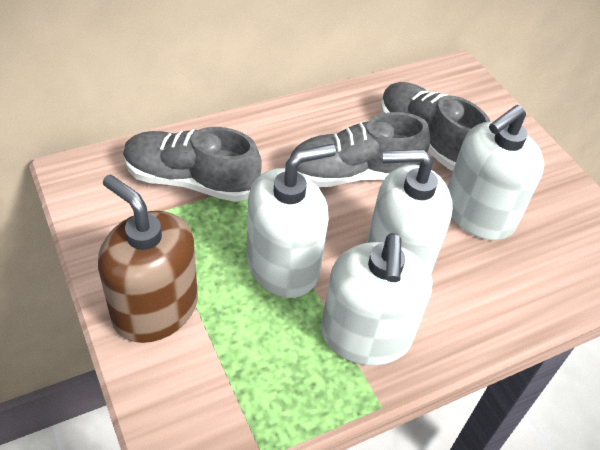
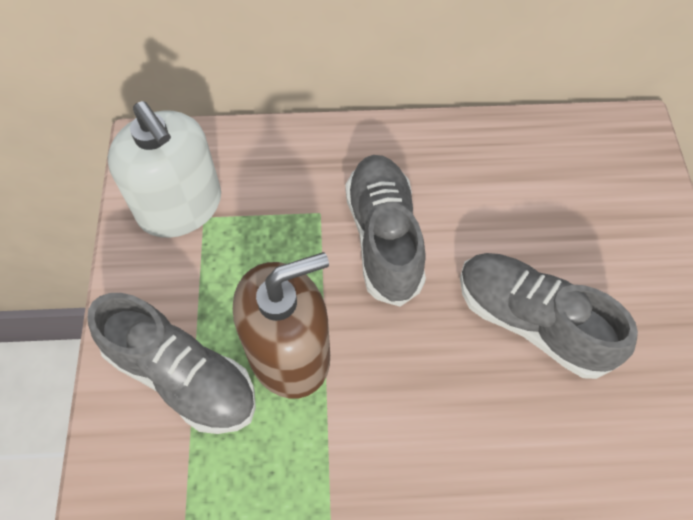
white soap dispenser: 4 -> 1

